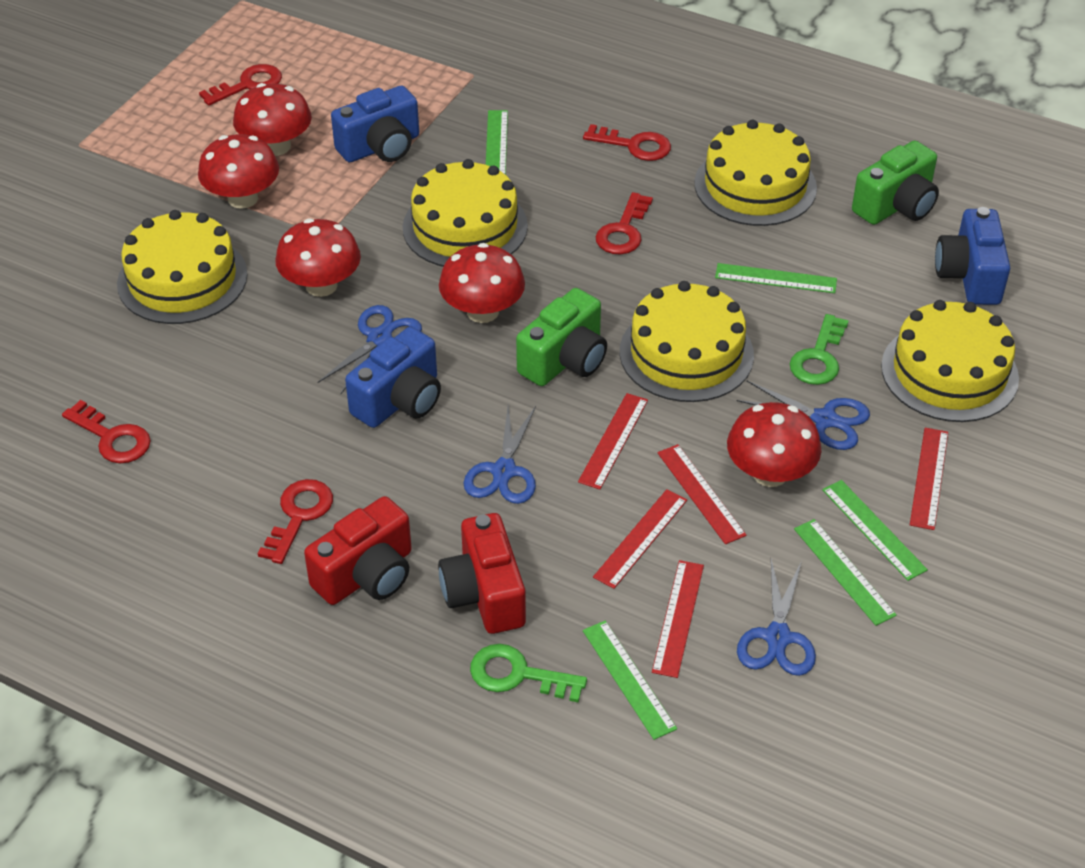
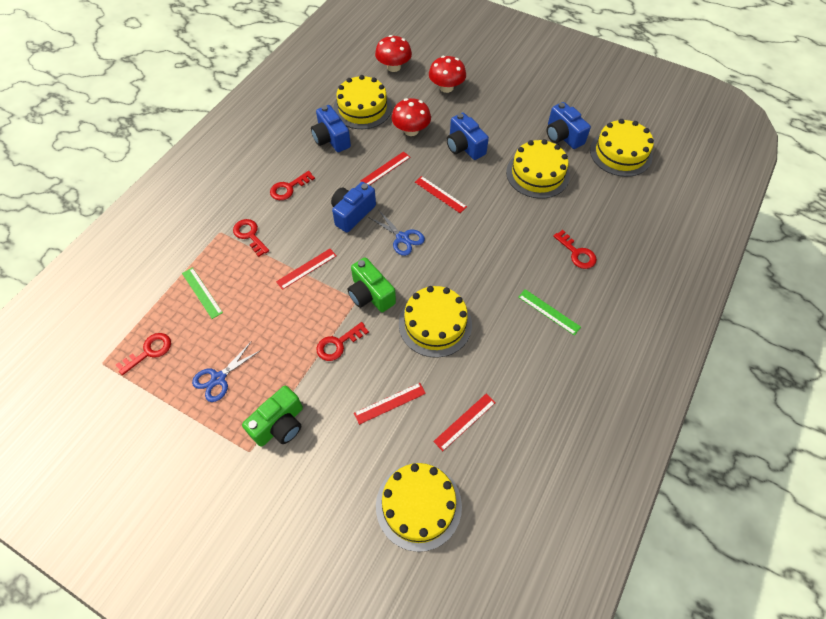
blue camera: 3 -> 4
blue scissors: 4 -> 2
green key: 2 -> 0
green ruler: 5 -> 2
red camera: 2 -> 0
red mushroom: 5 -> 3

